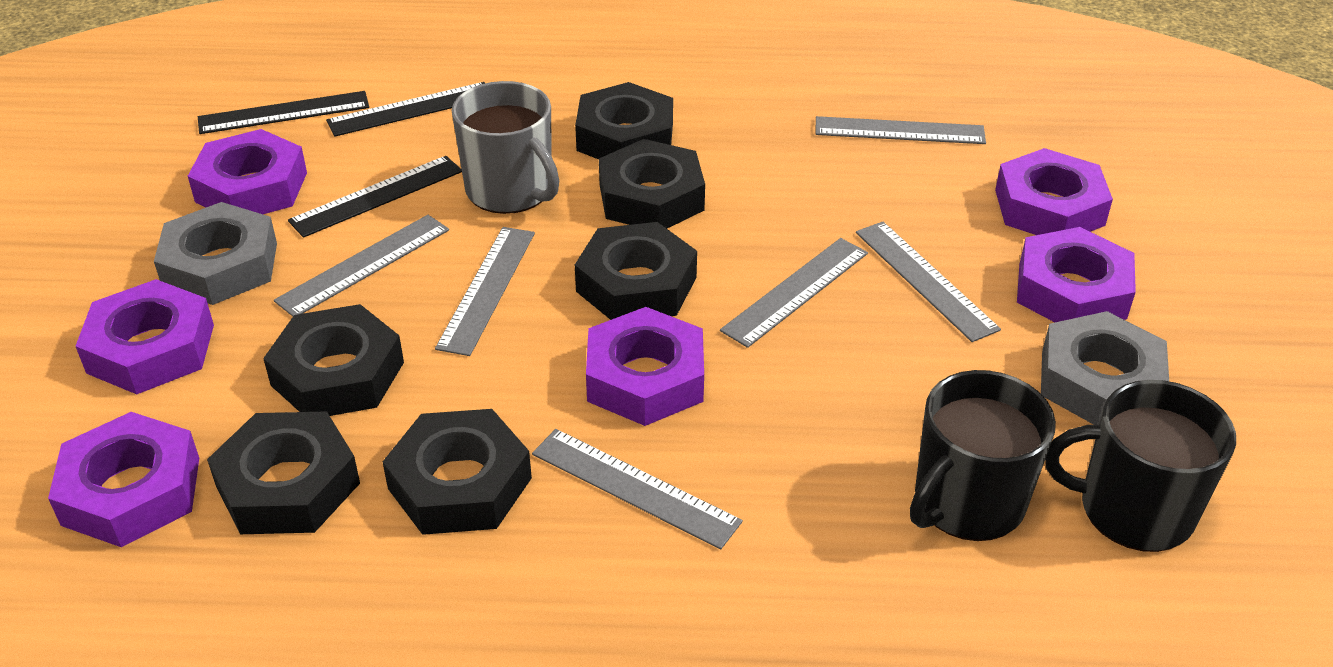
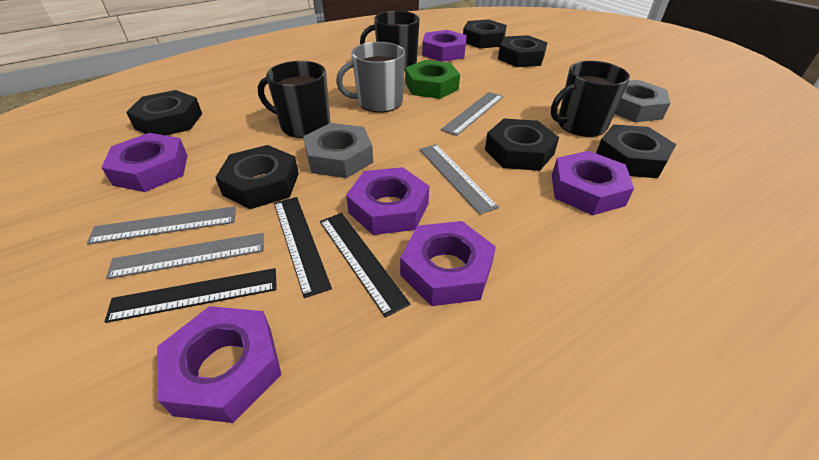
black mug: 2 -> 3
green nut: 0 -> 1
grey ruler: 6 -> 4

